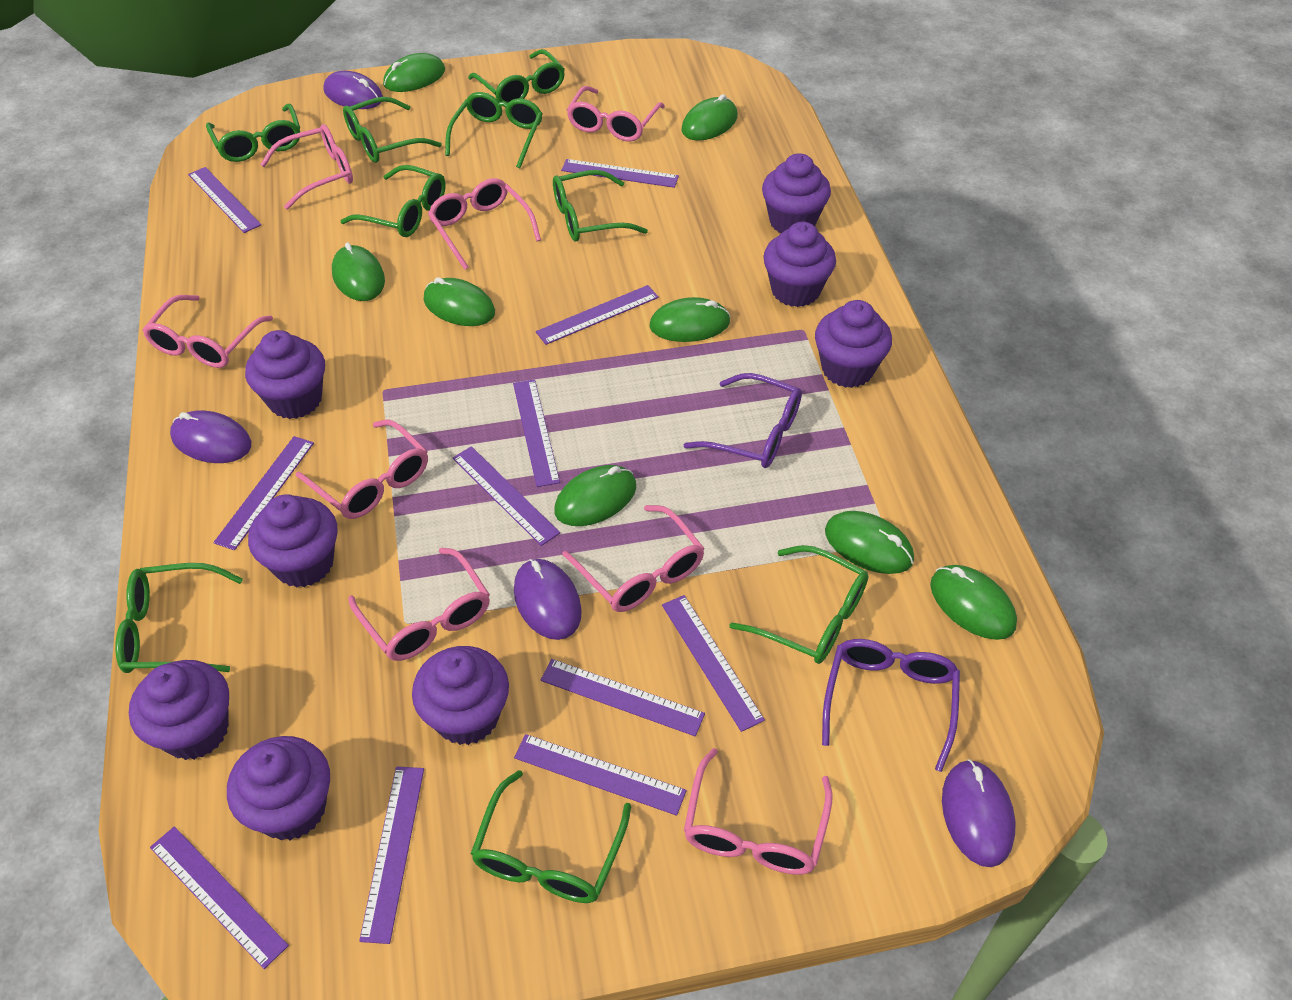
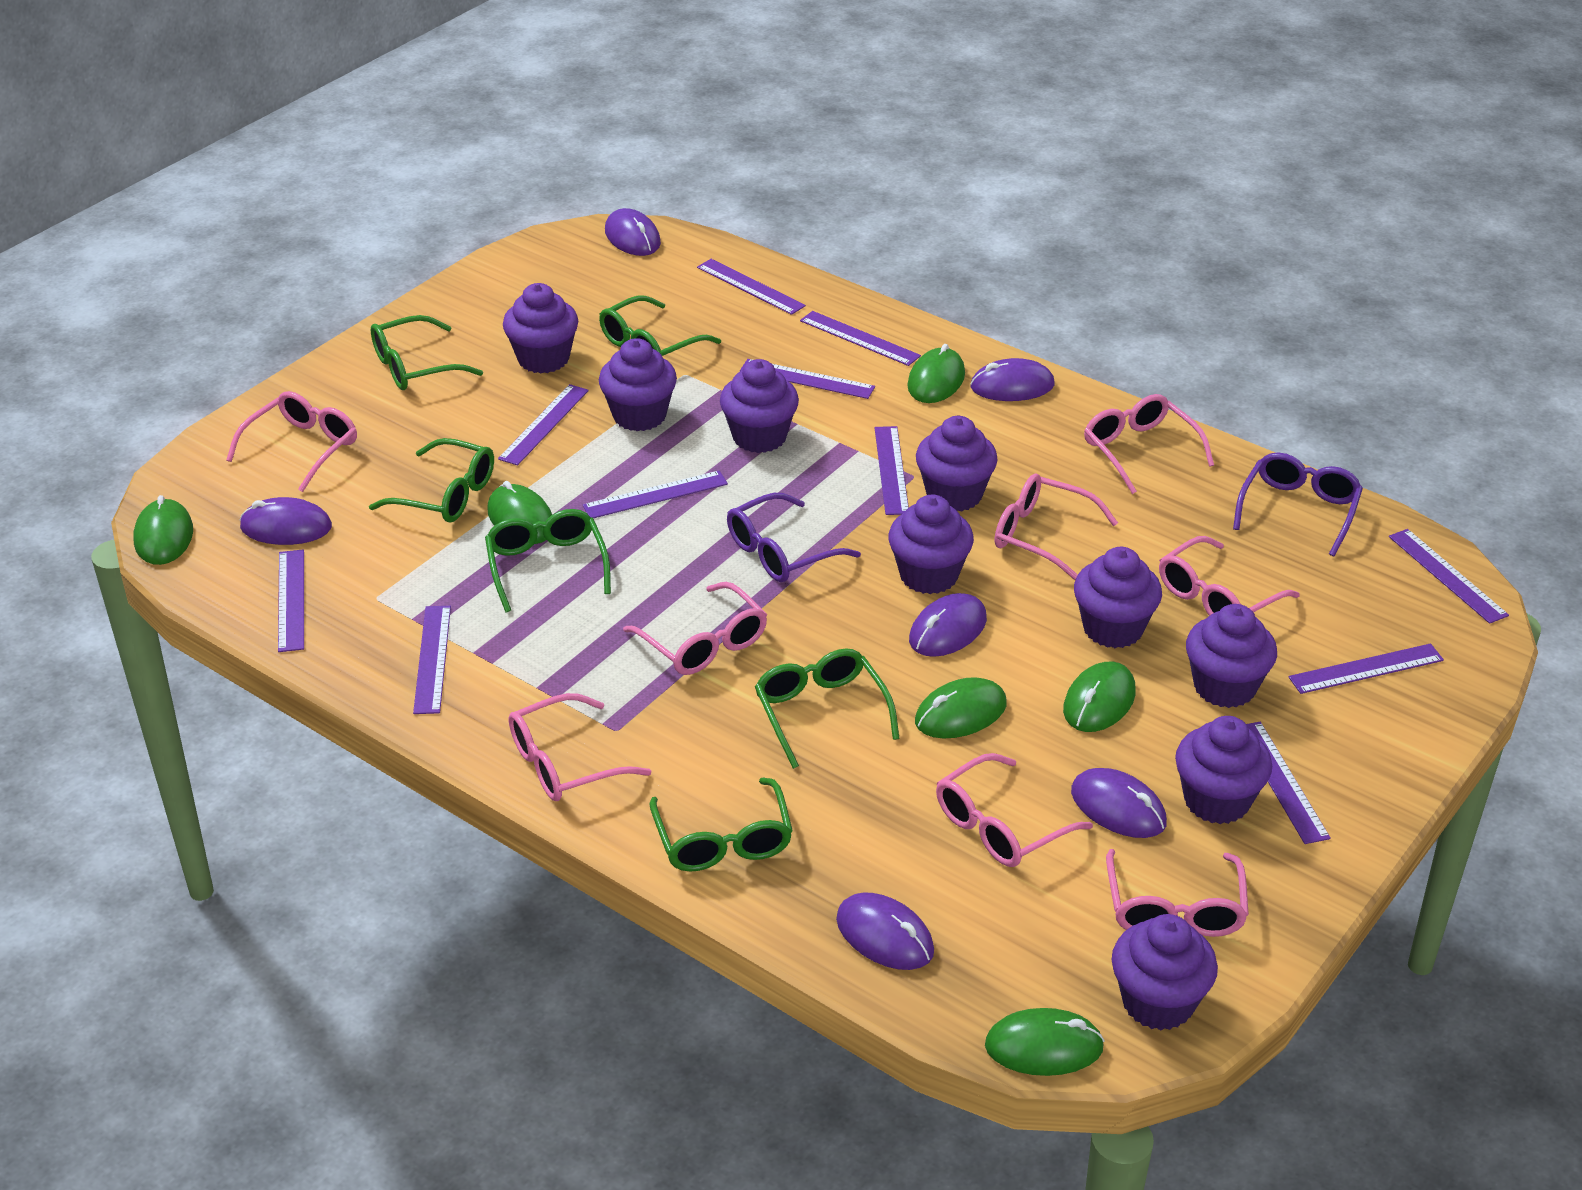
green glasses: 9 -> 6
green mouse: 8 -> 6
purple cupcake: 8 -> 9
purple mouse: 4 -> 6

